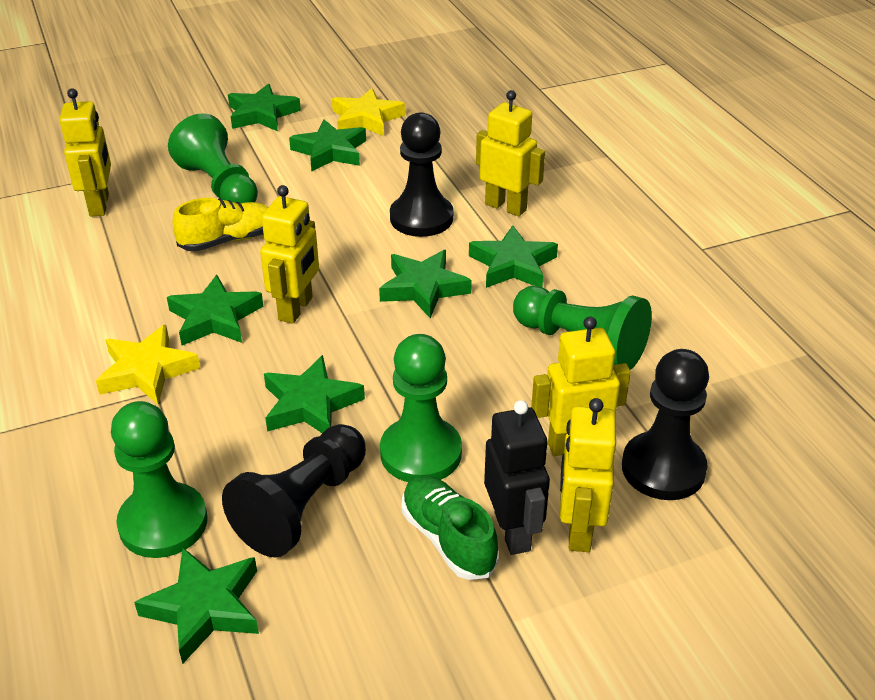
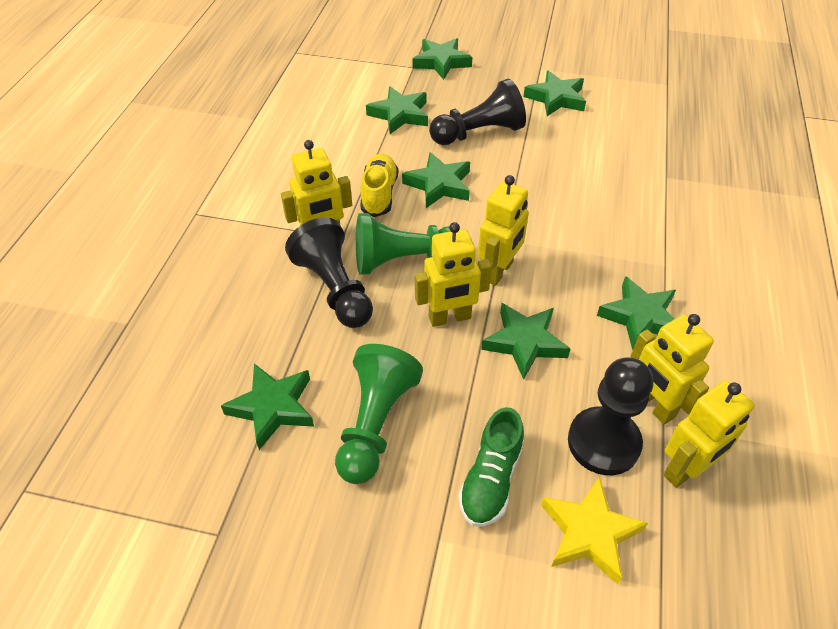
black robot: 1 -> 0
green pawn: 4 -> 2
yellow star: 2 -> 1

